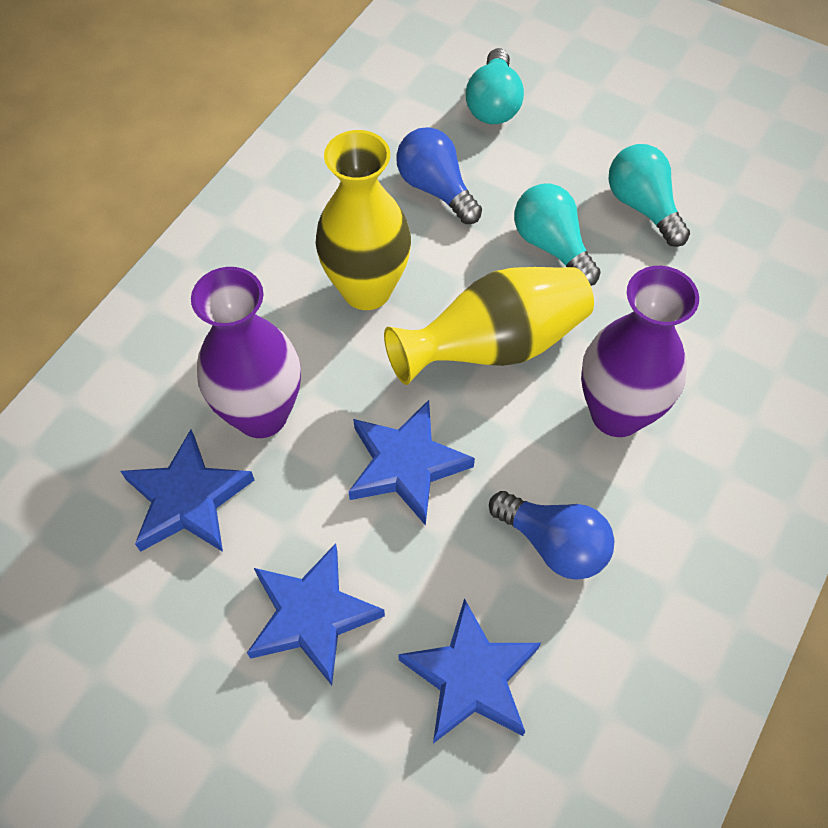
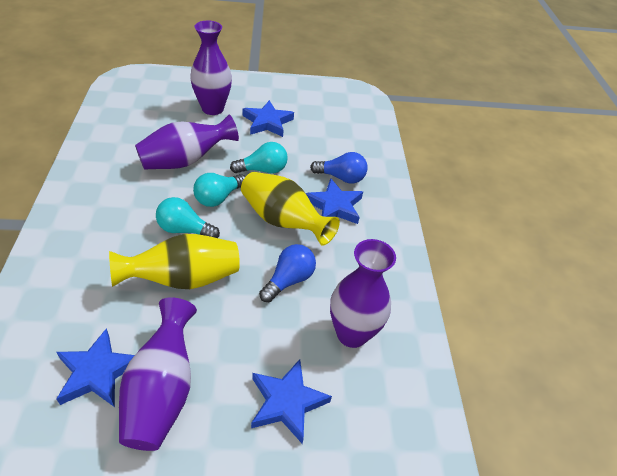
purple vase: 2 -> 4

